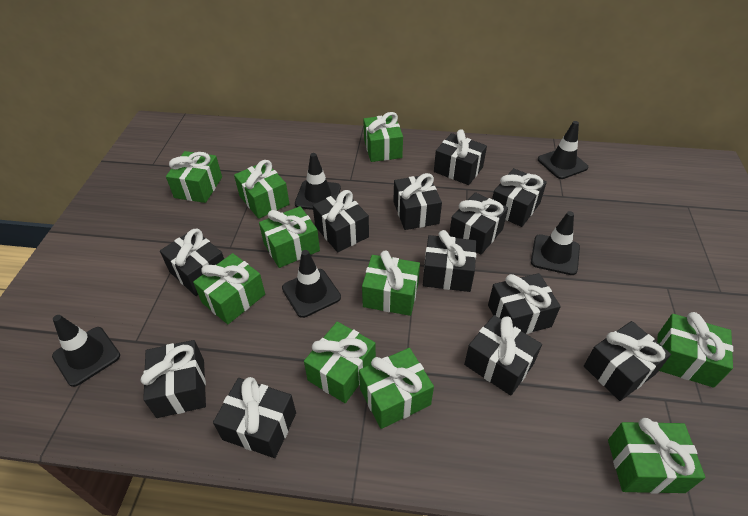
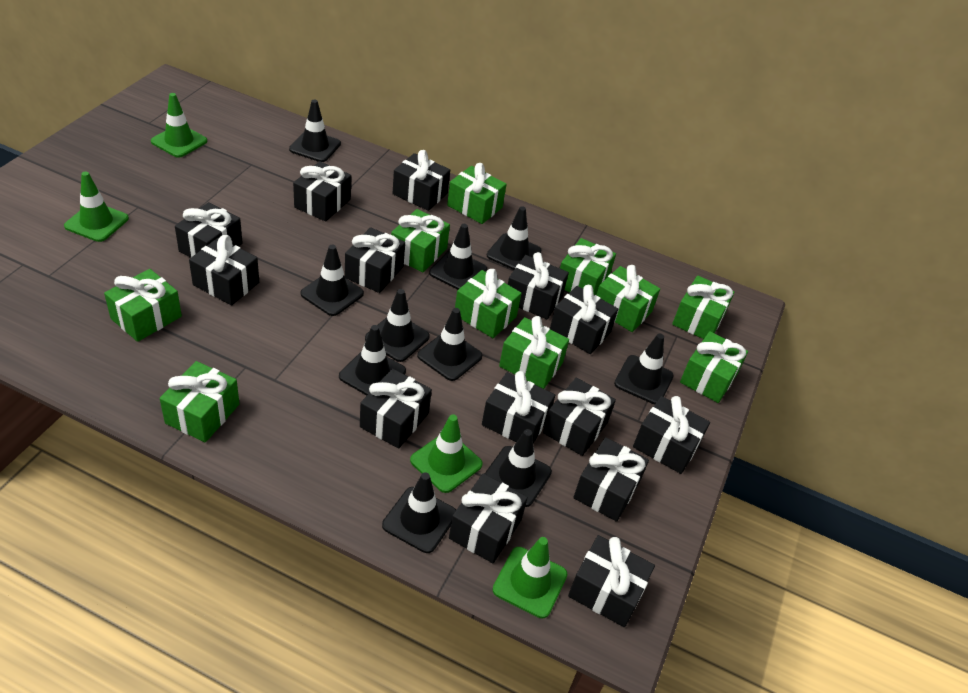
black gift: 12 -> 14
black traffic cone: 5 -> 10
green traffic cone: 0 -> 4

